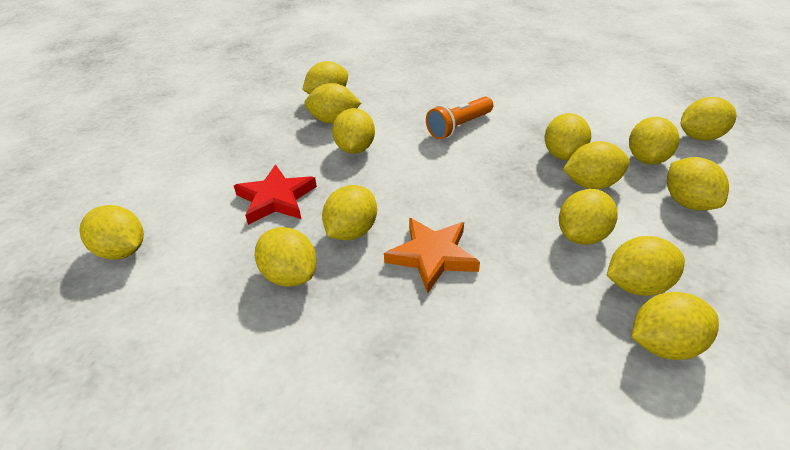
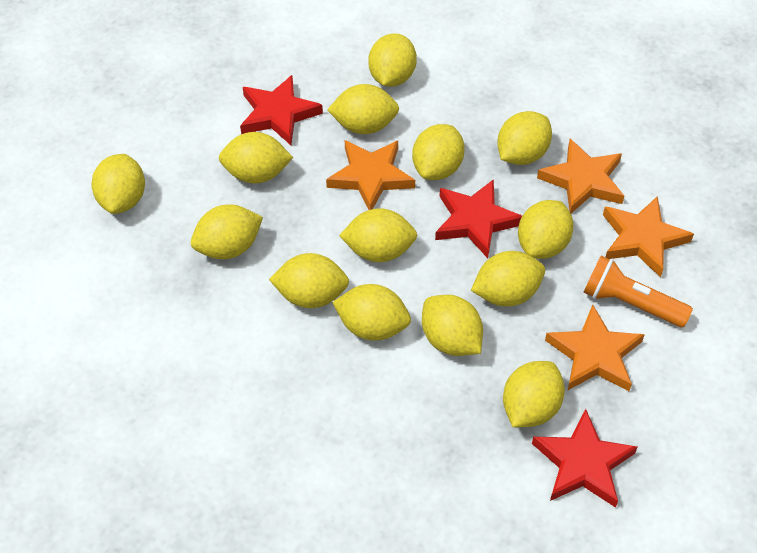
orange star: 1 -> 4
red star: 1 -> 3

